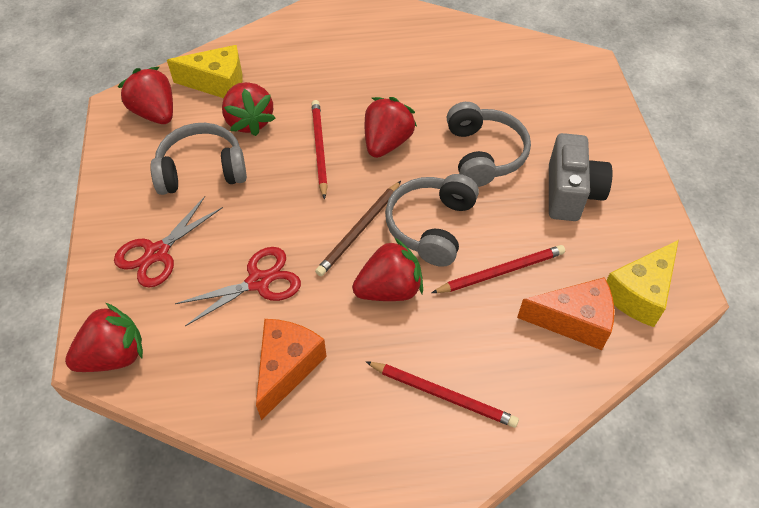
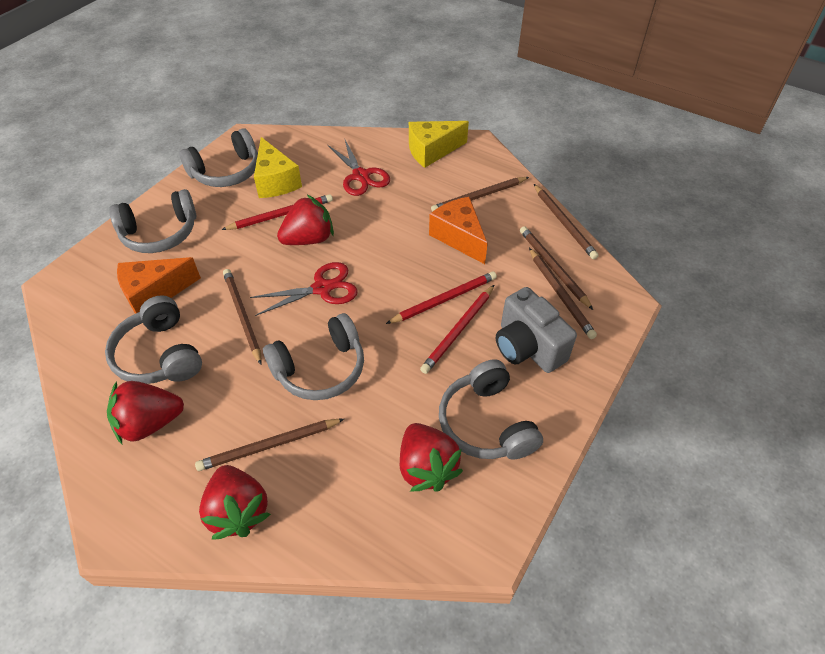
brown pencil: 1 -> 6
grey headphones: 3 -> 5
red strawberry: 5 -> 4

